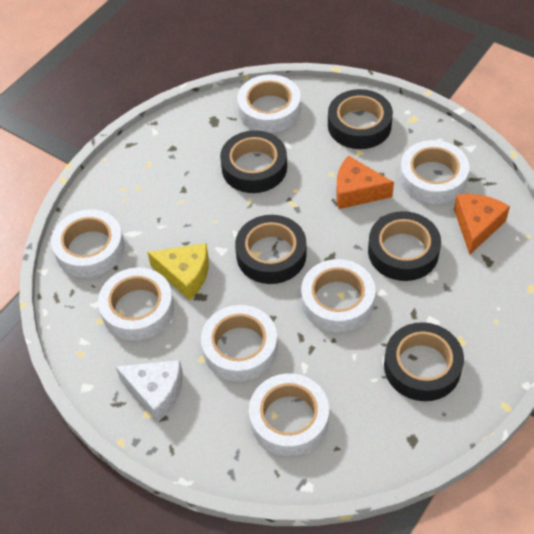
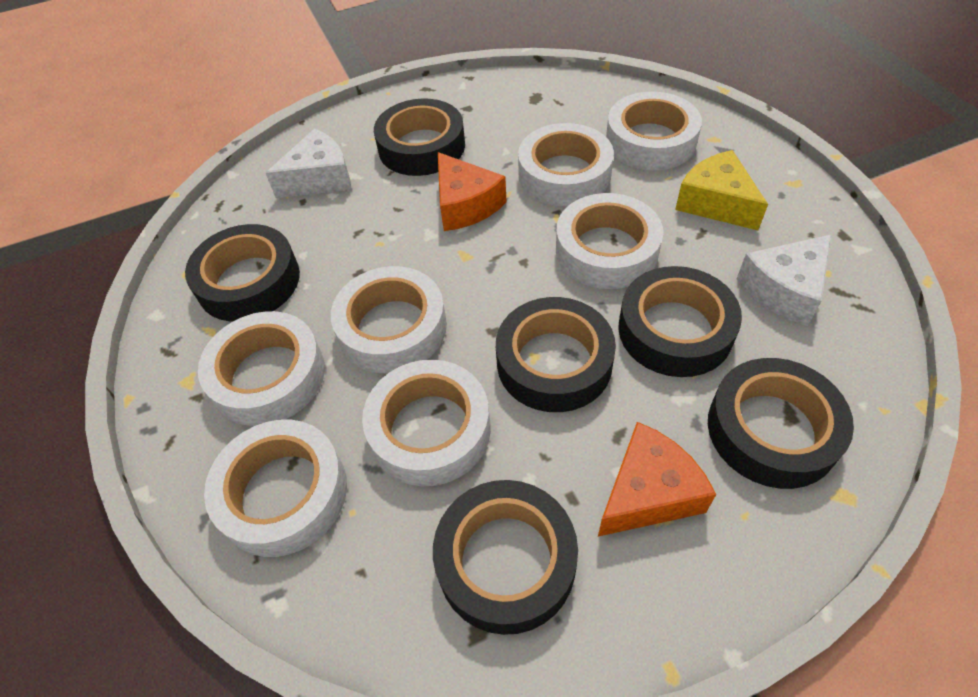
black tape: 5 -> 6
white cheese: 1 -> 2

